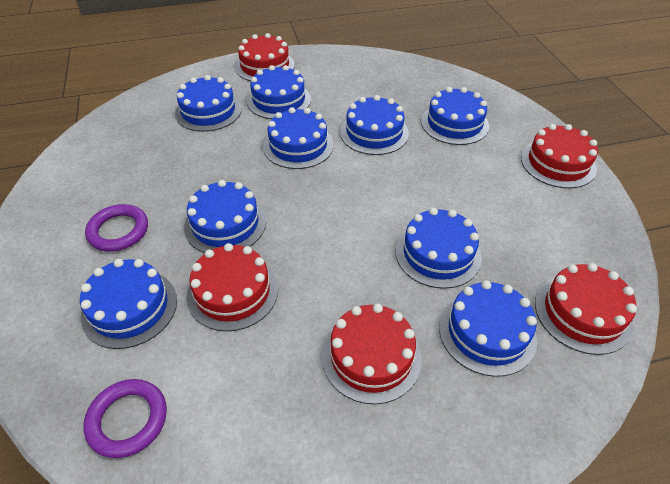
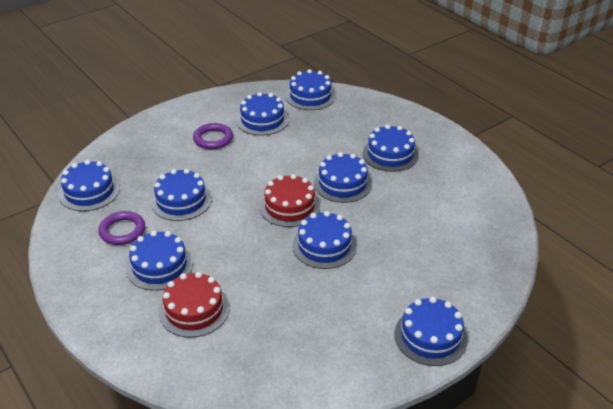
red cake: 5 -> 2

